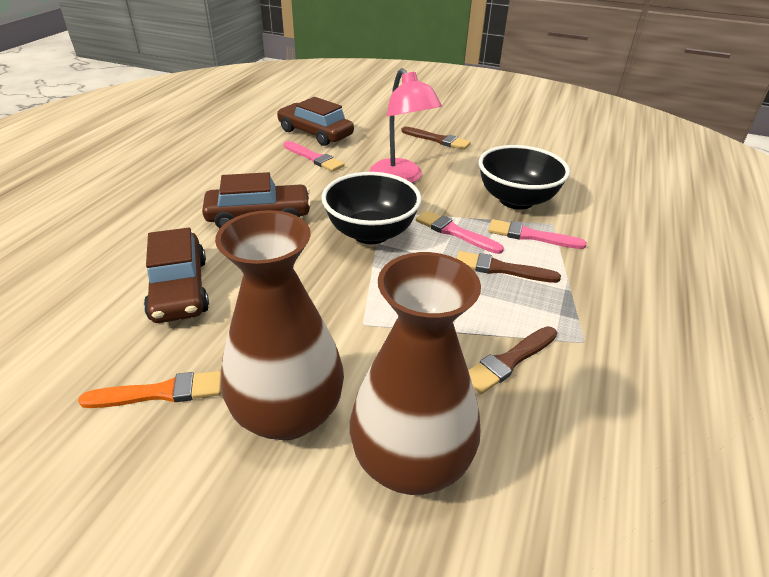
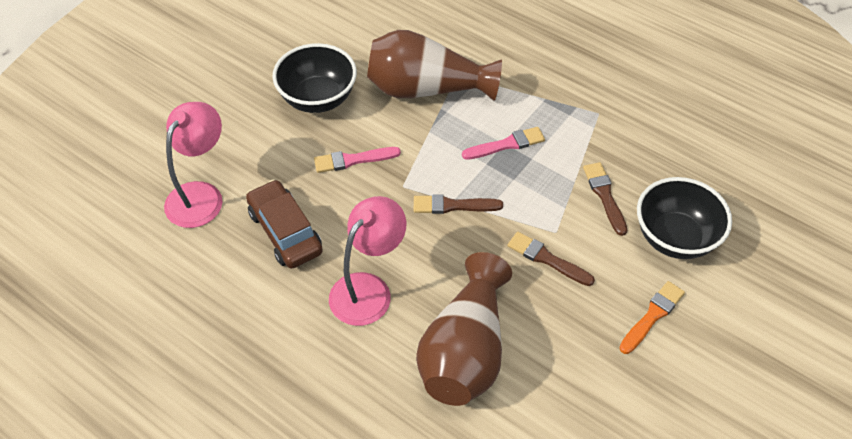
brown car: 3 -> 1
pink brush: 3 -> 2
pink lamp: 1 -> 2

